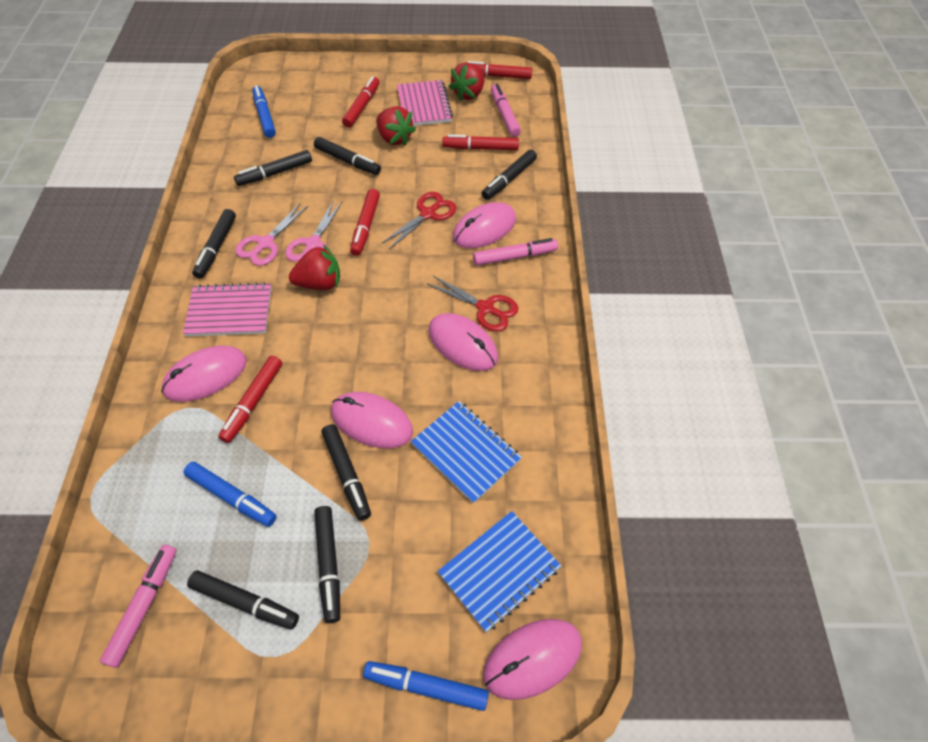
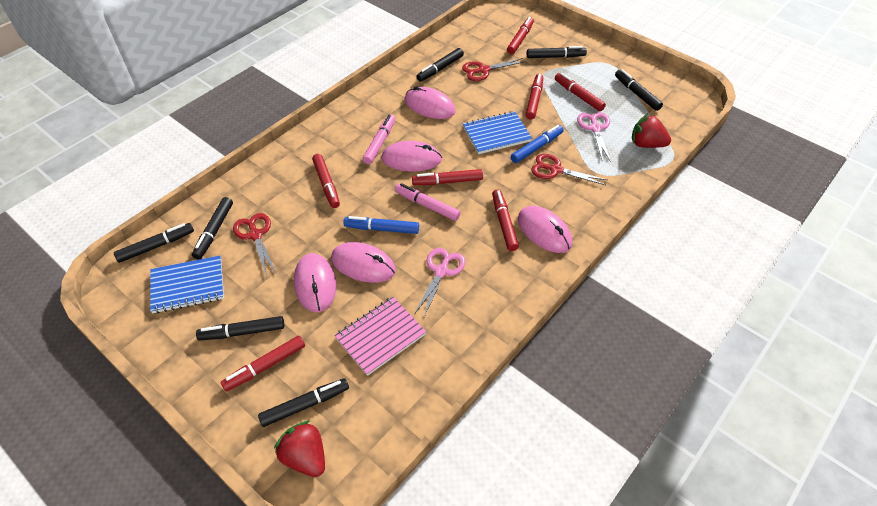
blue marker: 3 -> 2
pink marker: 3 -> 2
pink notebook: 2 -> 1
red marker: 5 -> 7
red scissors: 2 -> 3
red strawberry: 3 -> 2

